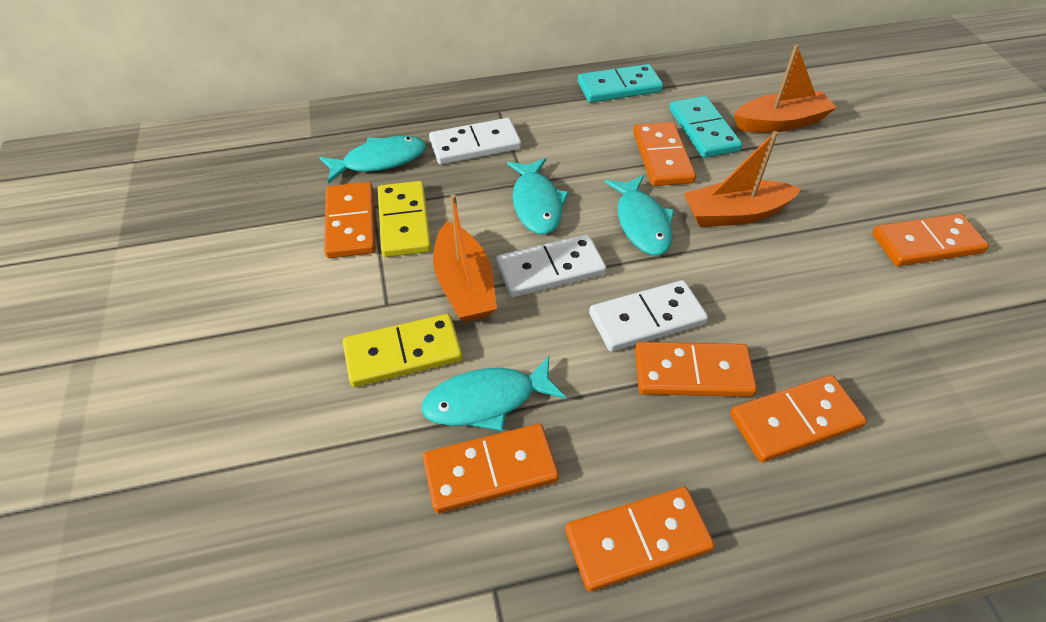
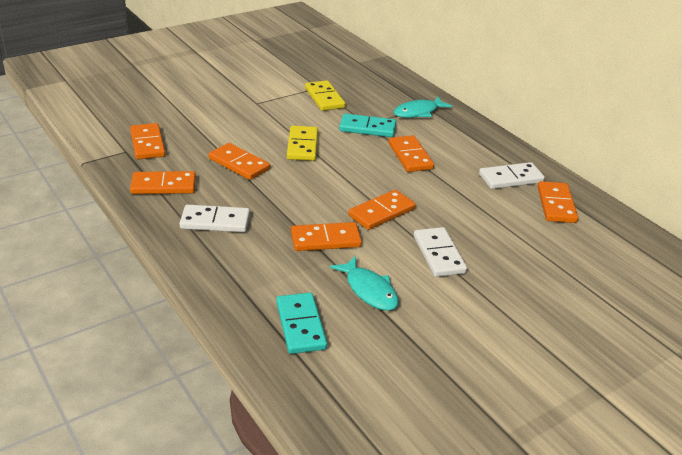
orange boat: 3 -> 0
turquoise fish: 4 -> 2

